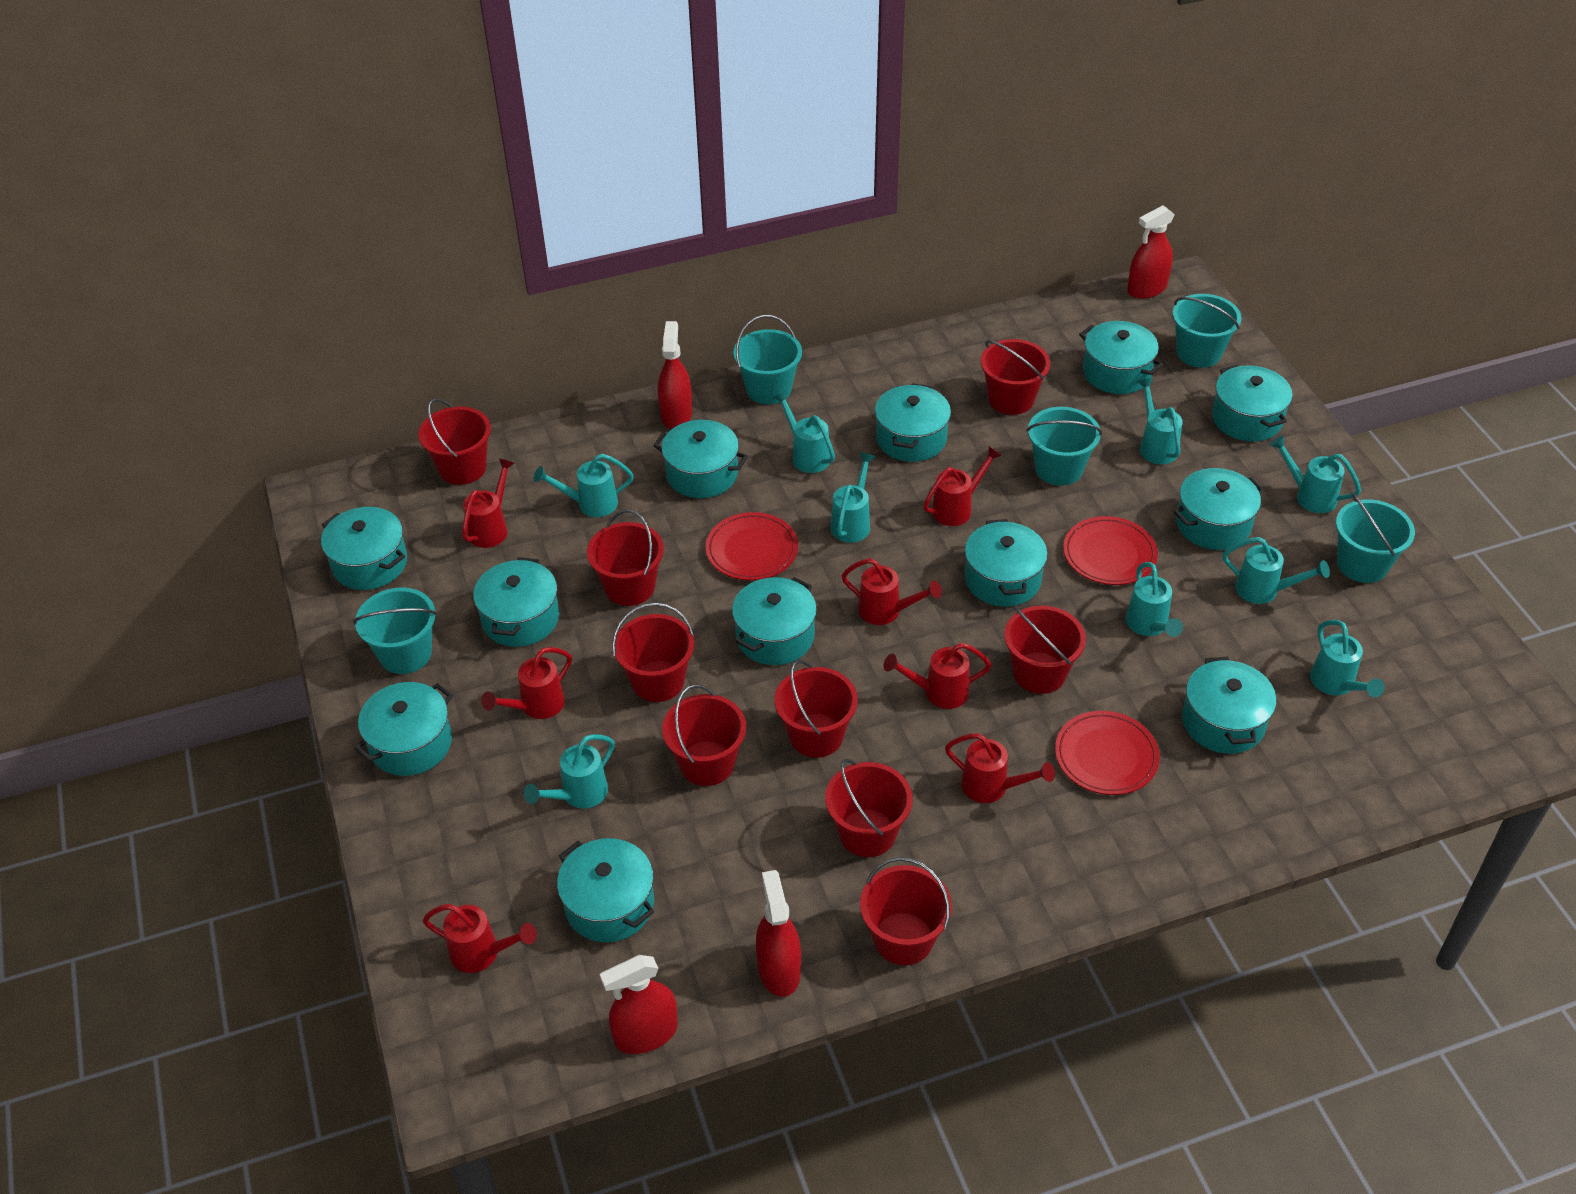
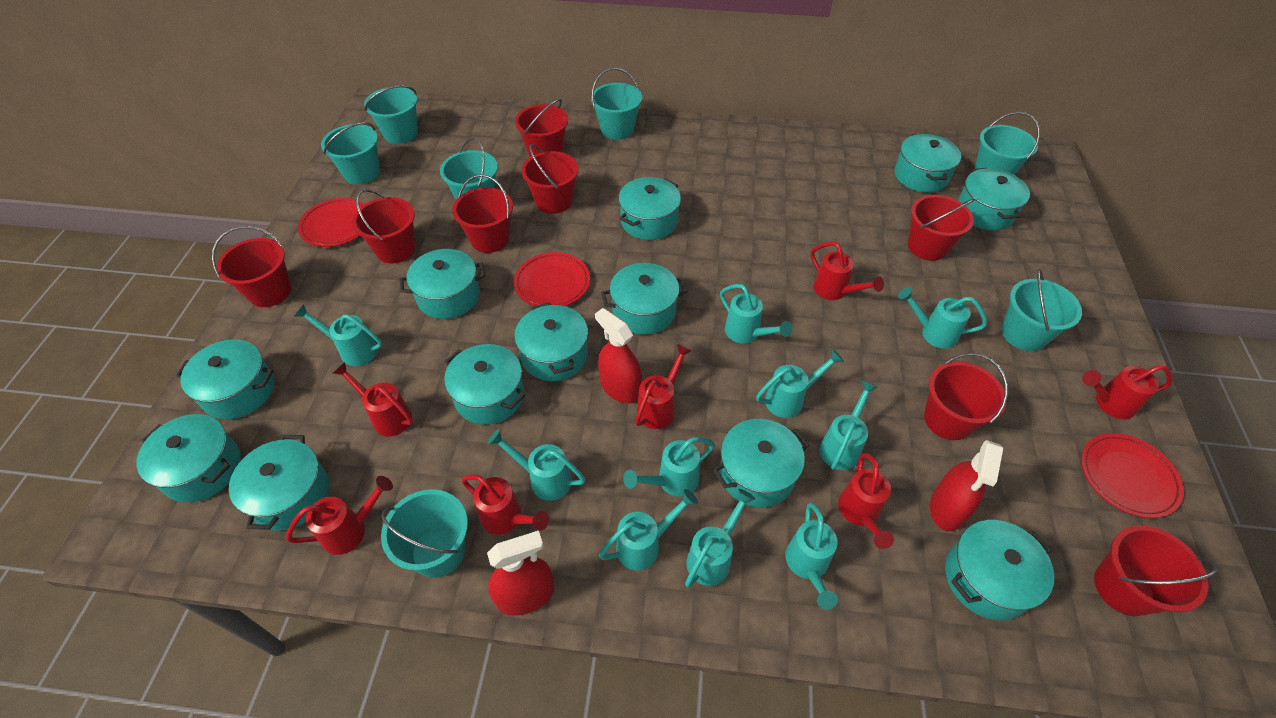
red bucket: 9 -> 8
red spray bottle: 4 -> 3
turquoise bucket: 5 -> 7
turquoise watering can: 9 -> 10

